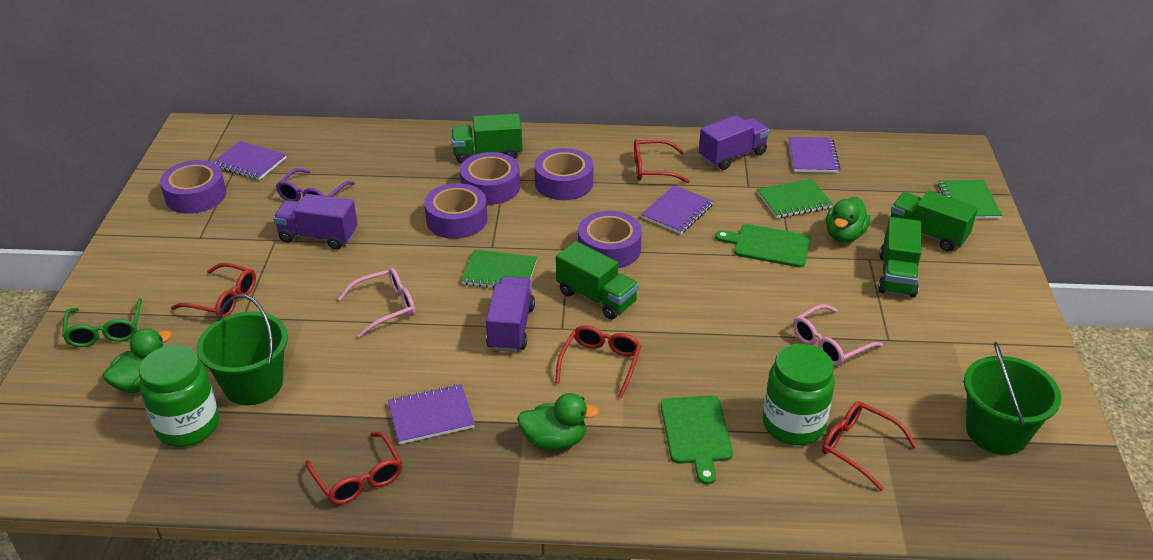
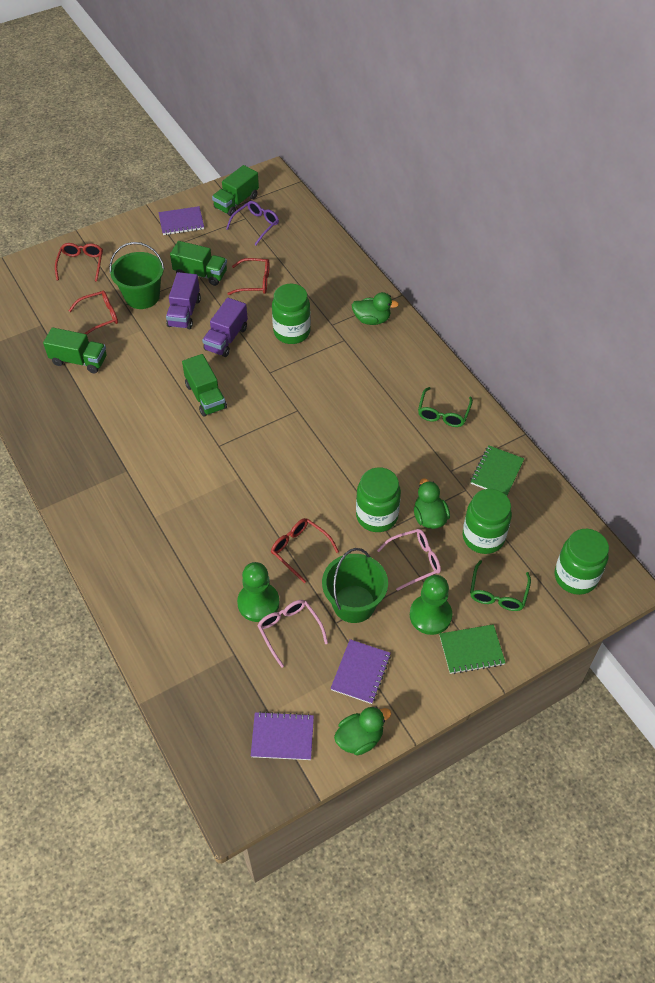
green cutting board: 2 -> 0
green glasses: 1 -> 2
green jar: 2 -> 4
green notebook: 3 -> 2
green pawn: 0 -> 2
purple notebook: 4 -> 3
purple tape: 5 -> 0
purple truck: 3 -> 2
red glasses: 5 -> 4

